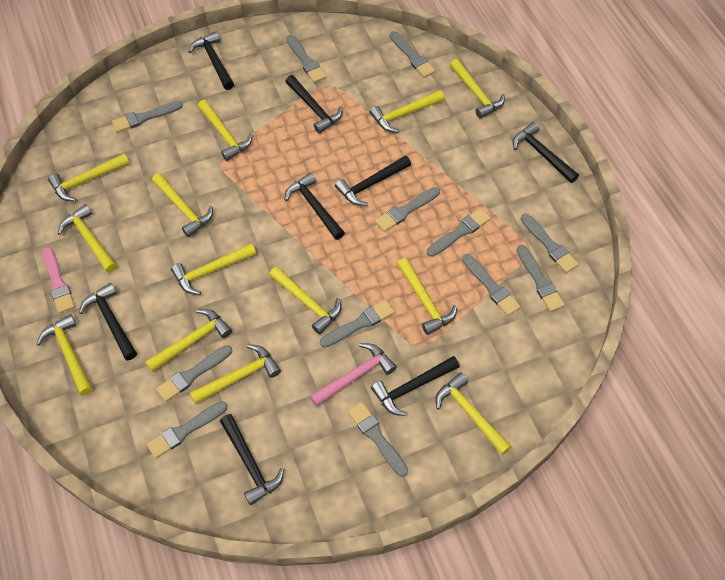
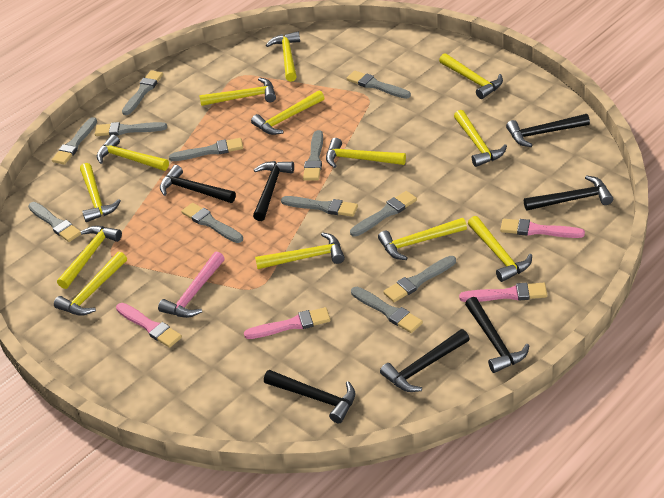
black hammer: 8 -> 7
pink brush: 1 -> 4

